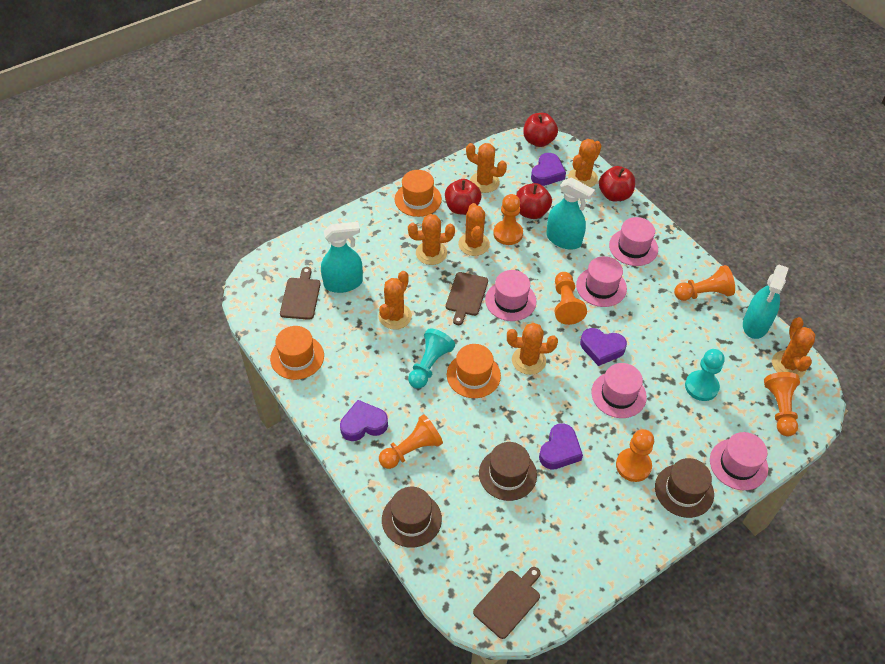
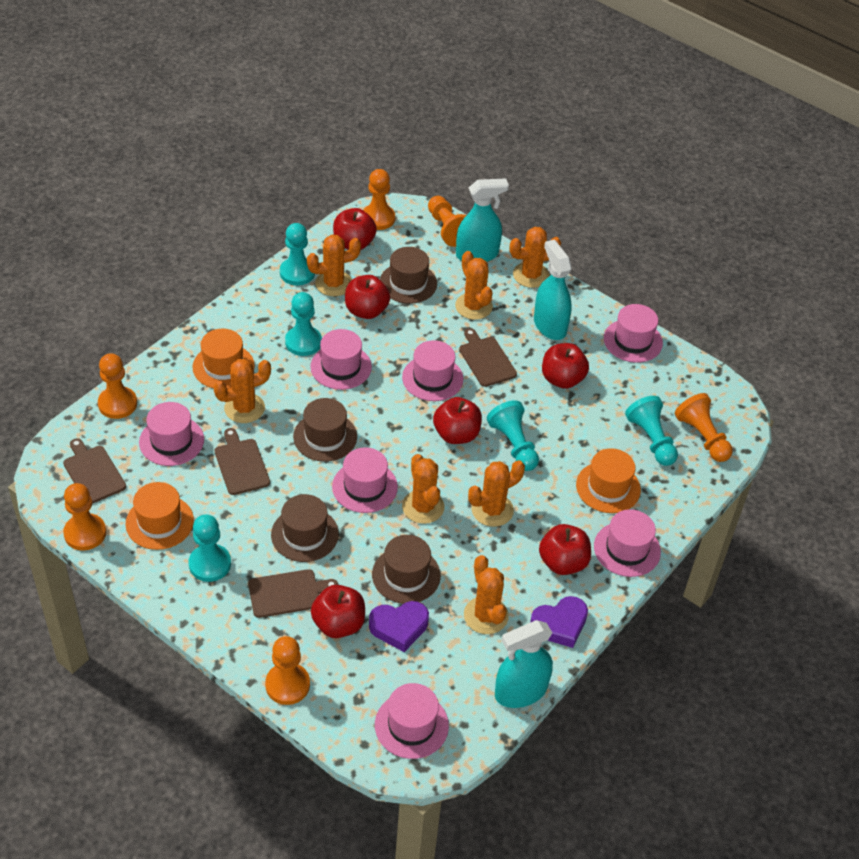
brown cutting board: 3 -> 4
brown hat: 3 -> 4
pink hat: 5 -> 7
purple heart: 4 -> 2
red apple: 4 -> 6
turquoise pawn: 2 -> 5

